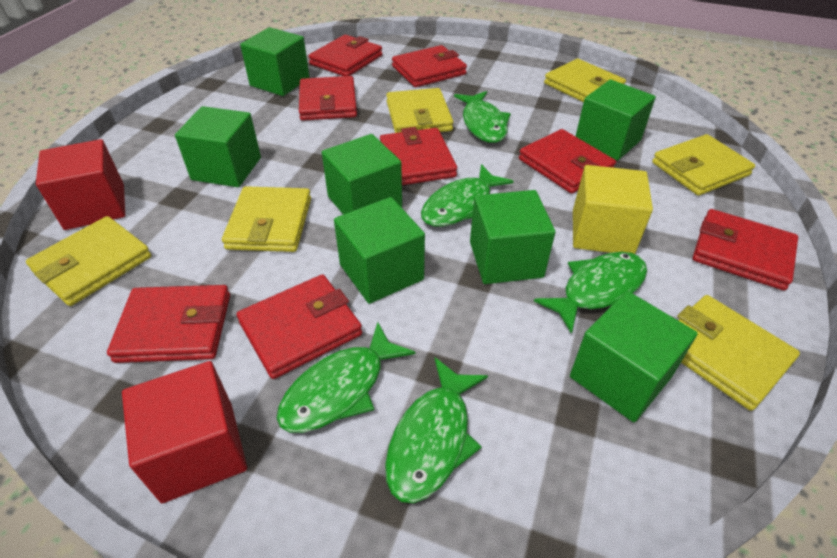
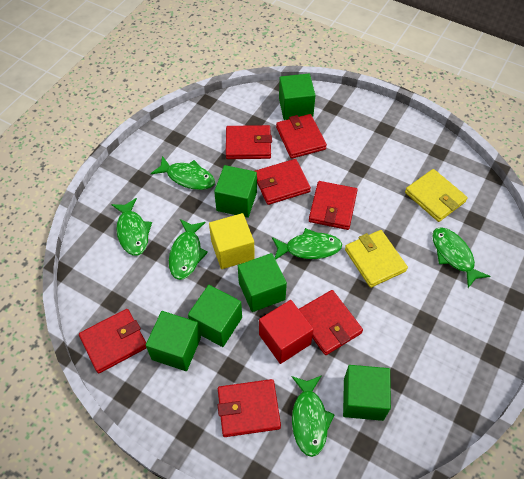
green cube: 7 -> 6
green fish: 5 -> 6
red cube: 2 -> 1
red wallet: 8 -> 7
yellow wallet: 6 -> 2

